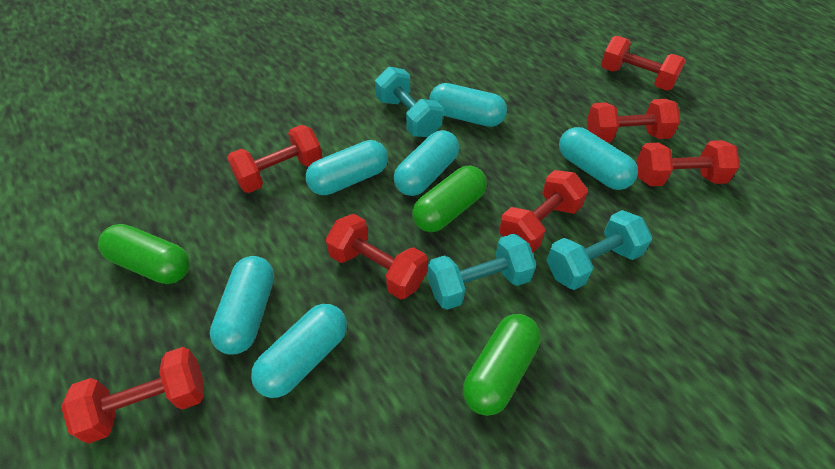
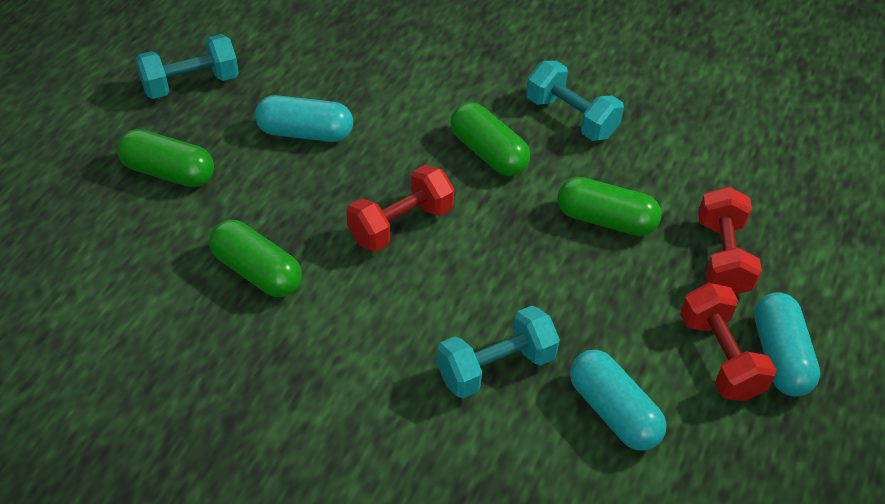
green capsule: 3 -> 4
red dumbbell: 7 -> 3
turquoise capsule: 6 -> 3

